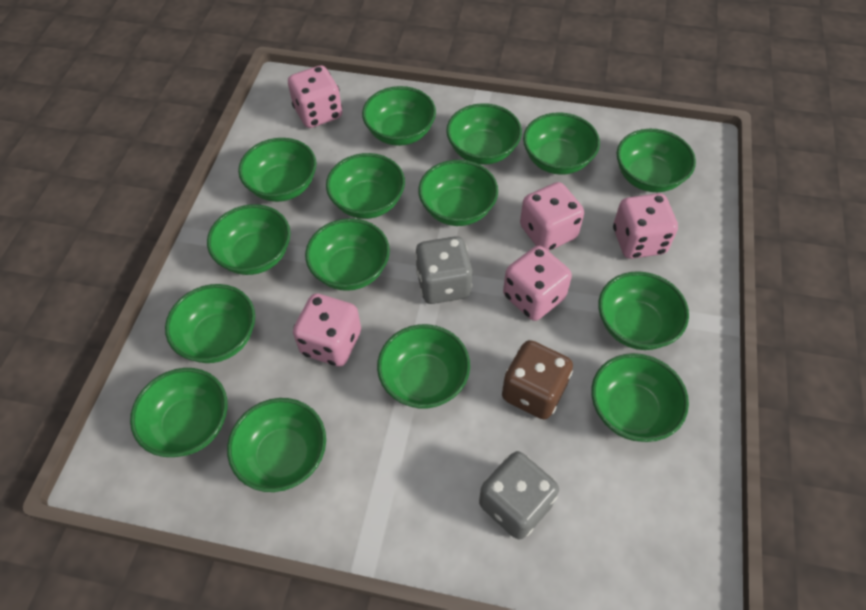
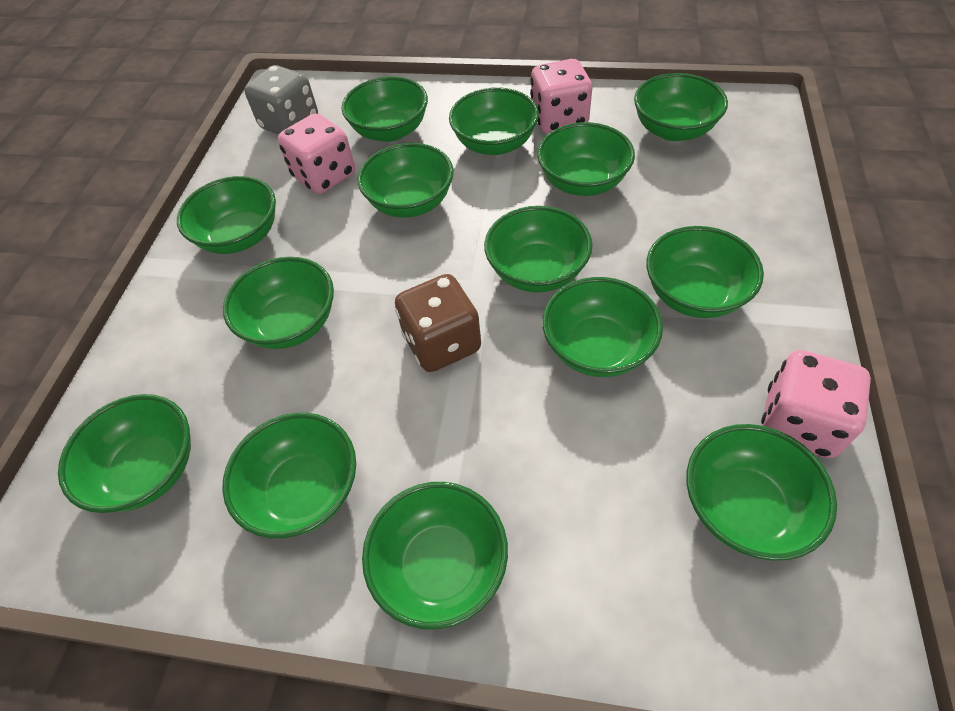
green bowl: 15 -> 14
grey dice: 2 -> 1
pink dice: 5 -> 3

